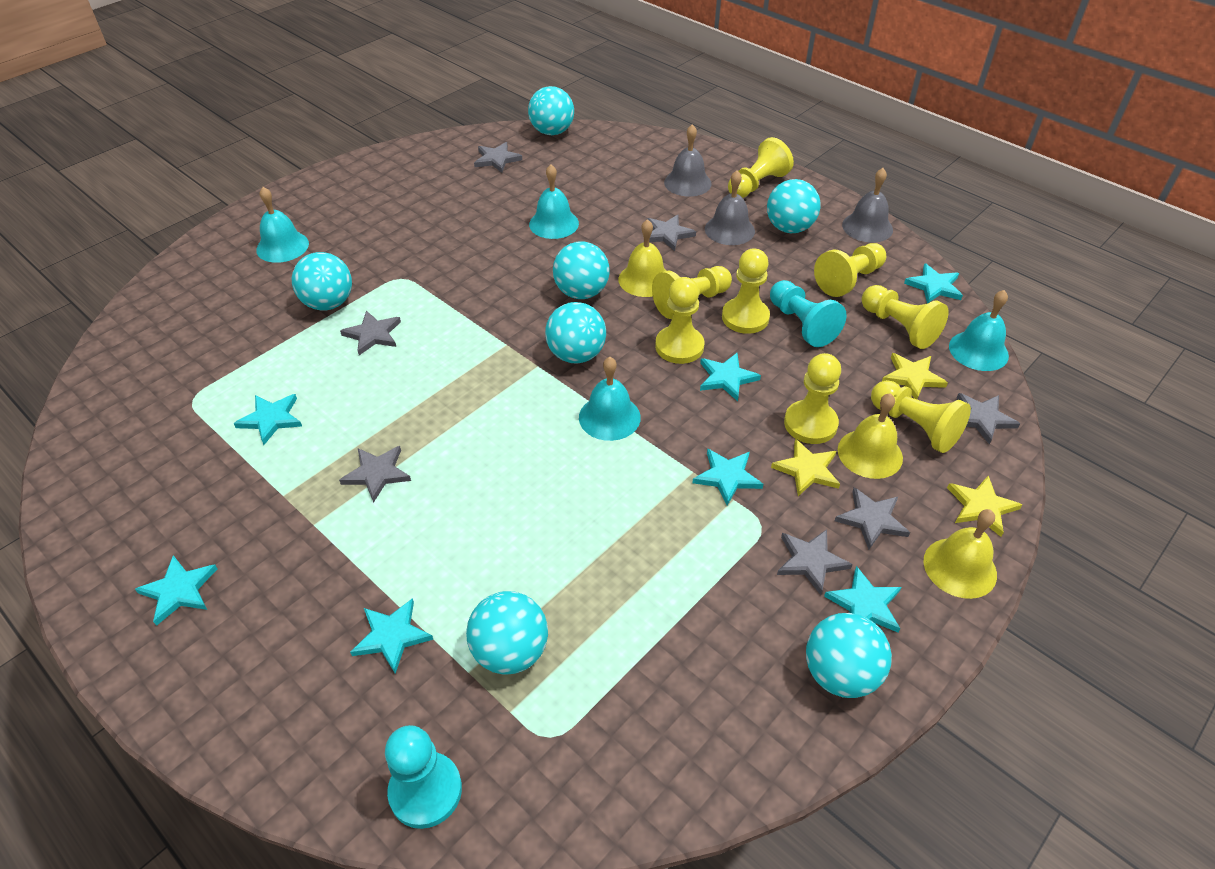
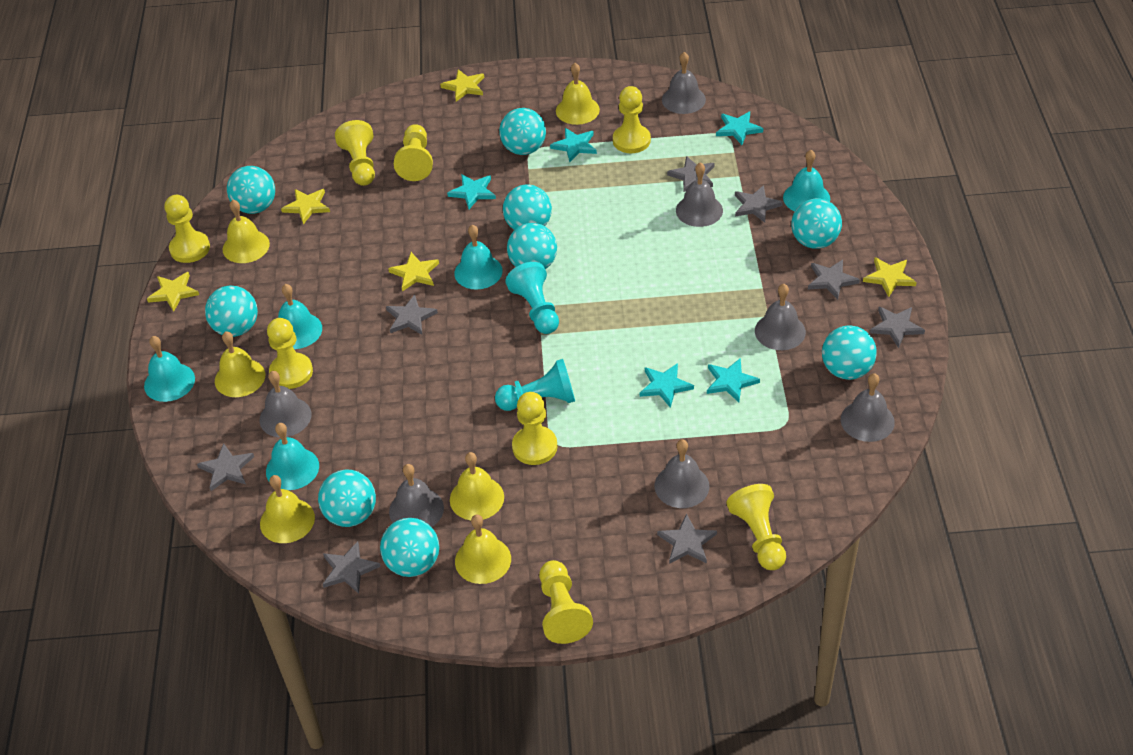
grey bell: 3 -> 7
grey star: 7 -> 8
turquoise ball: 7 -> 9
turquoise bell: 4 -> 5
turquoise star: 7 -> 5
yellow bell: 3 -> 6
yellow star: 3 -> 5

